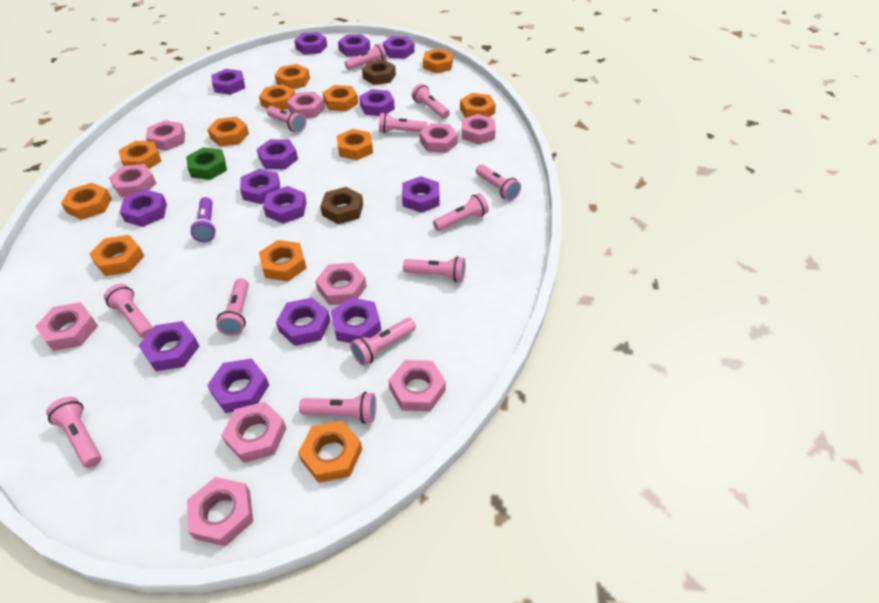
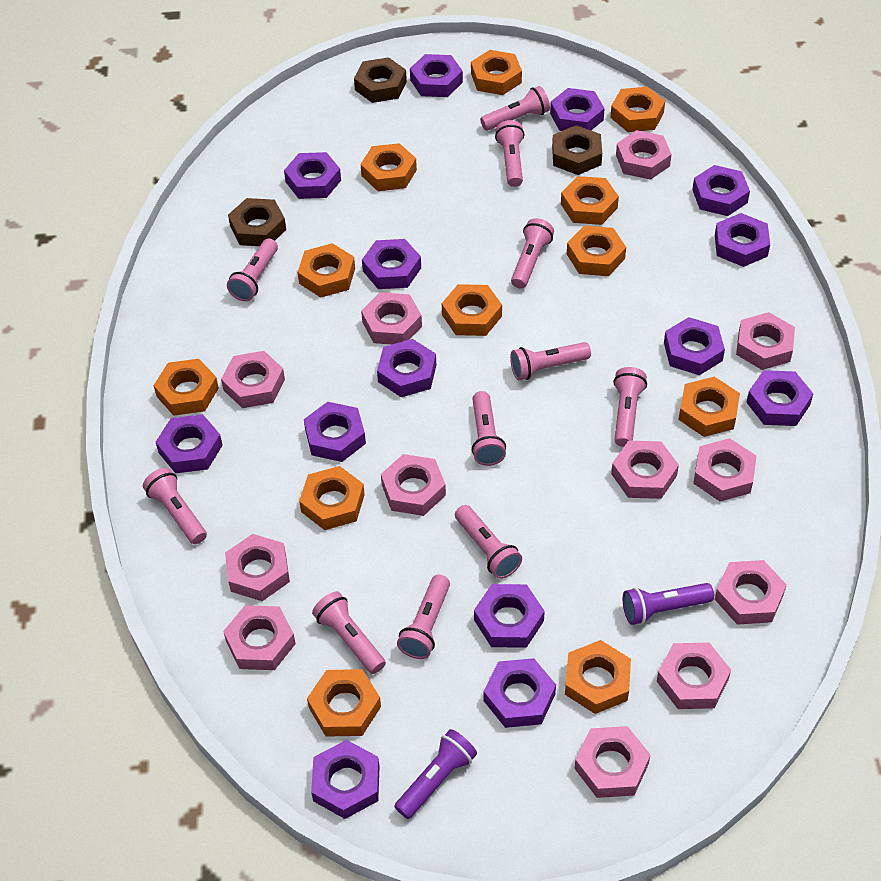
brown nut: 2 -> 3
green nut: 1 -> 0
pink flashlight: 12 -> 11
pink nut: 10 -> 12
purple flashlight: 1 -> 2

